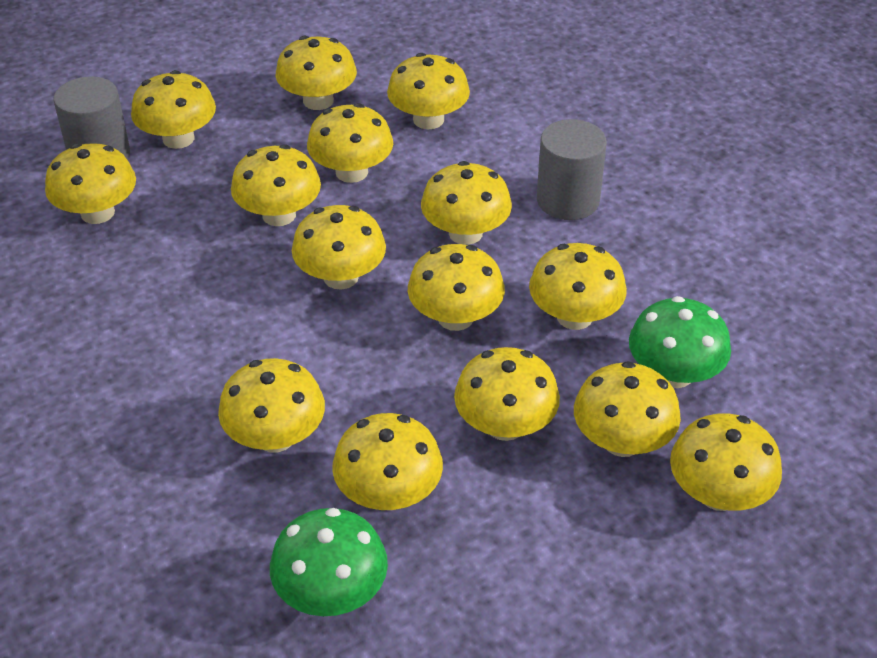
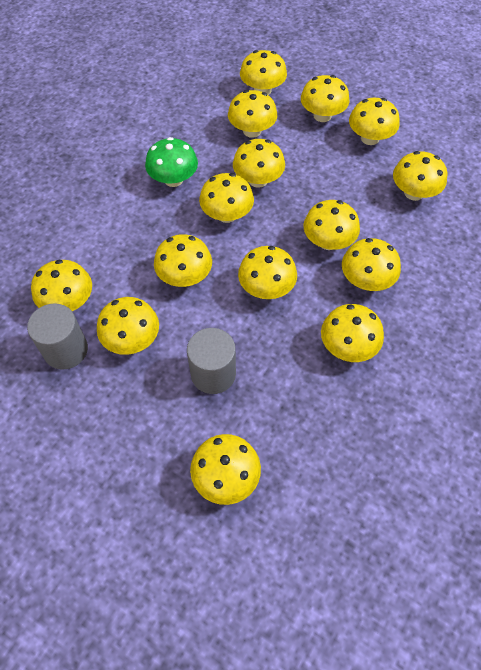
green mushroom: 2 -> 1

